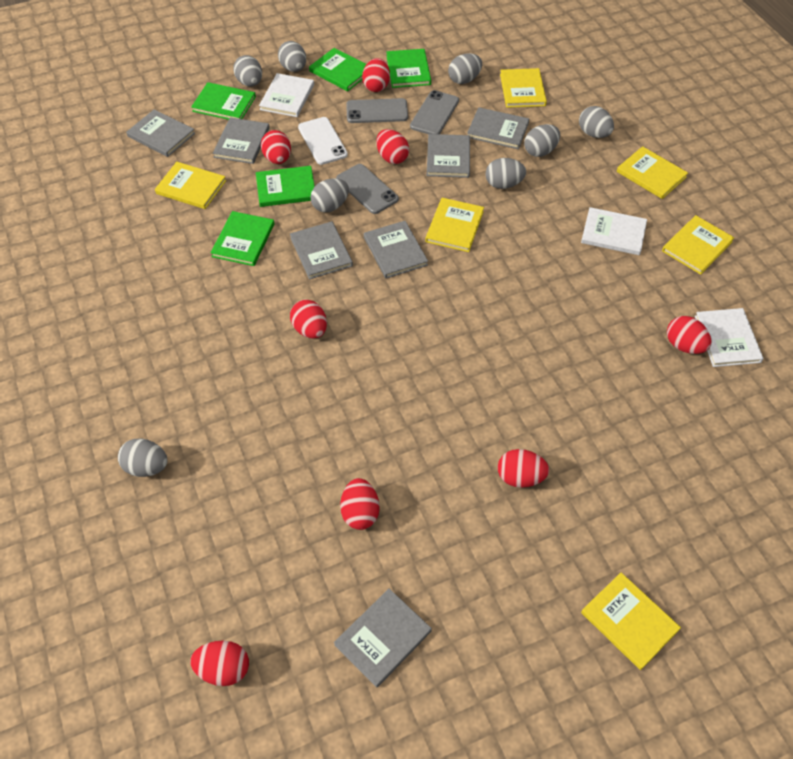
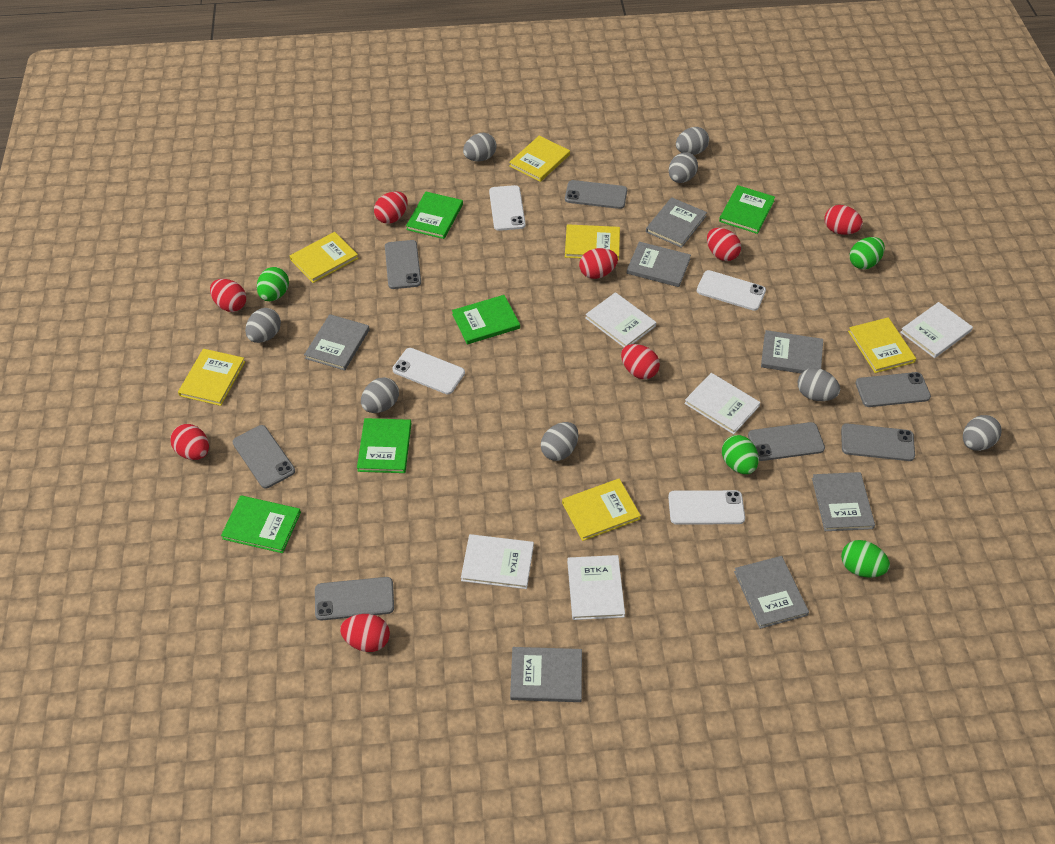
green egg: 0 -> 4
grey phone: 3 -> 7
white book: 3 -> 5
white phone: 1 -> 4

